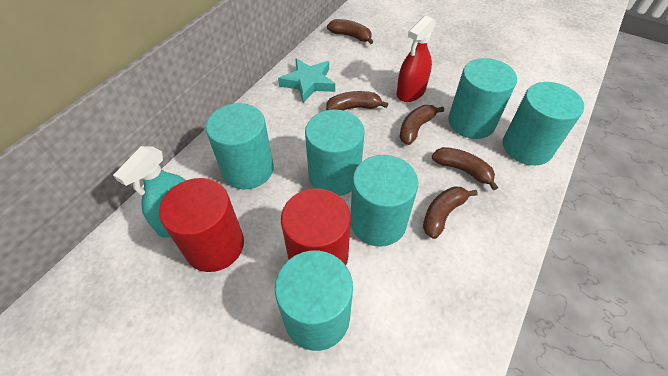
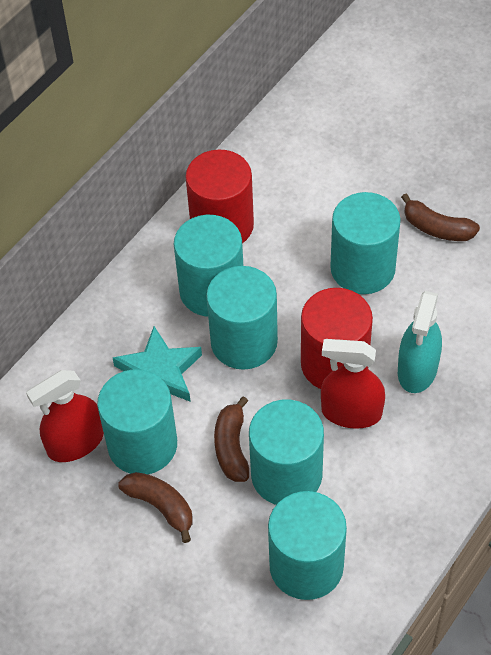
brown banana: 5 -> 3
red spray bottle: 1 -> 2

